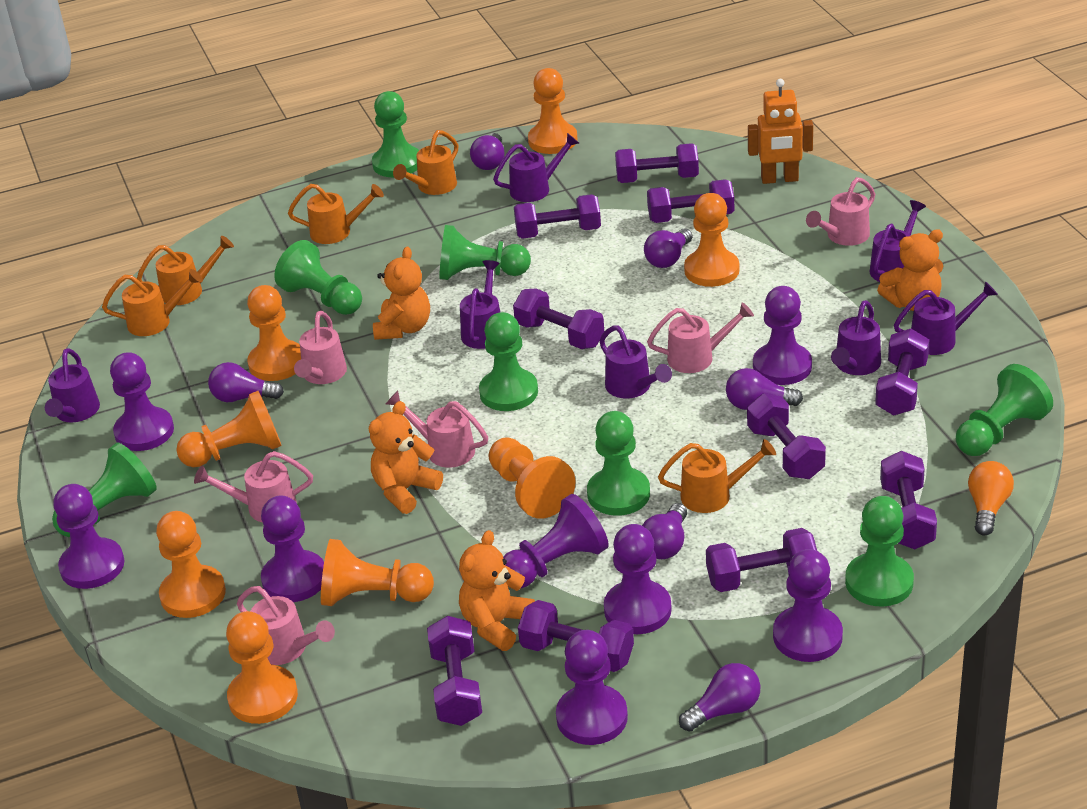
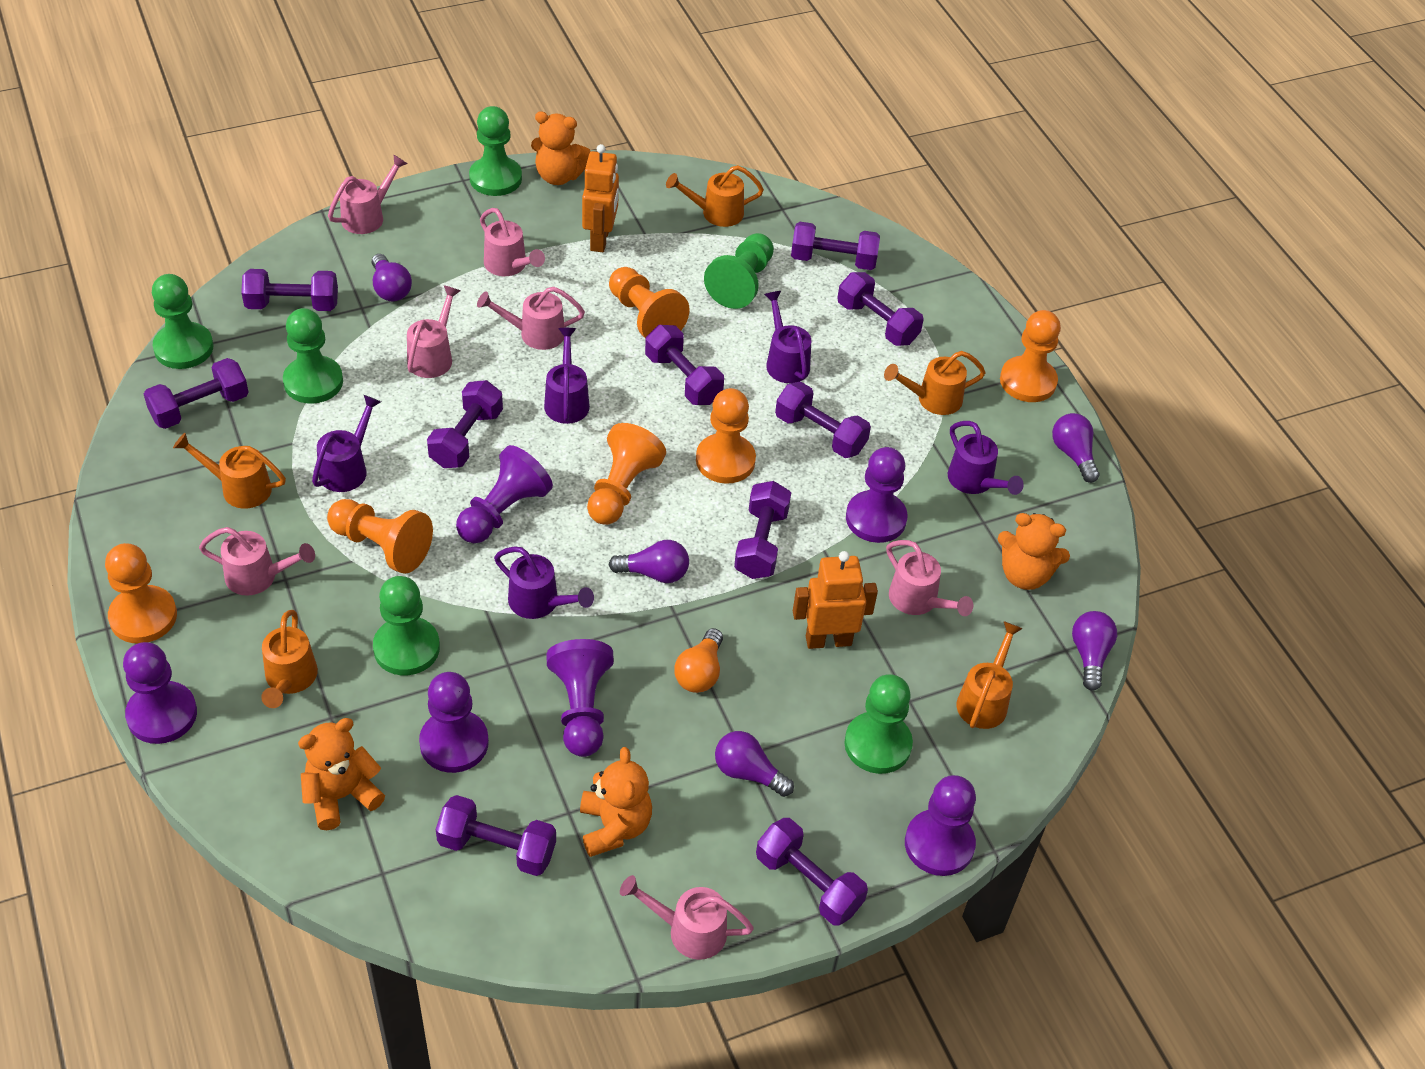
green pawn: 8 -> 6
orange pawn: 8 -> 6
orange robot: 1 -> 2
pink watering can: 6 -> 7
purple light bulb: 6 -> 5
purple pawn: 8 -> 6
purple watering can: 7 -> 5

